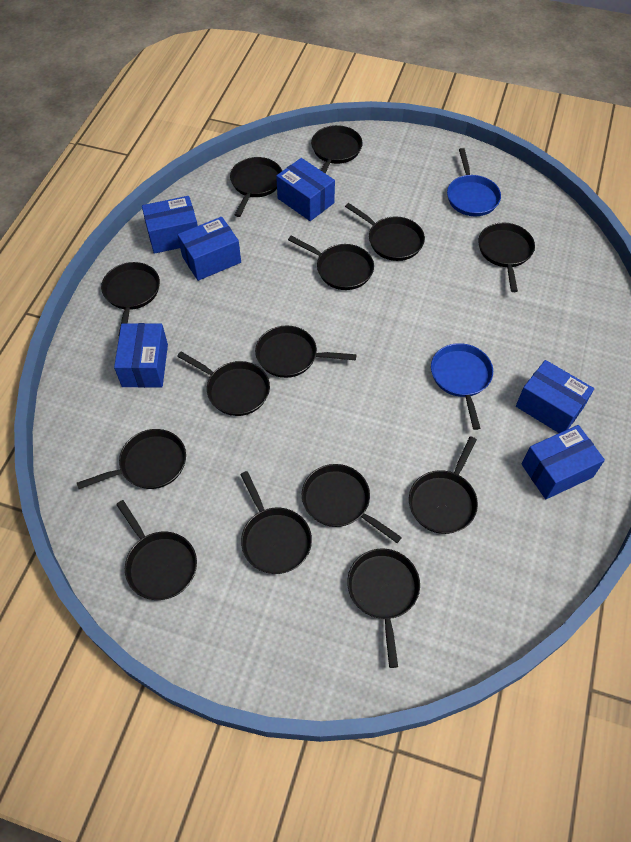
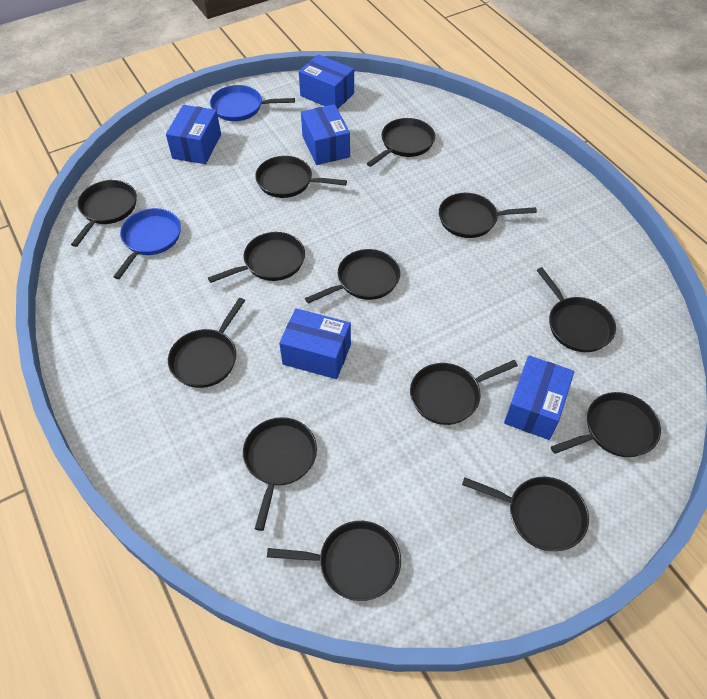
black pan: 14 -> 13
blue box: 6 -> 5

